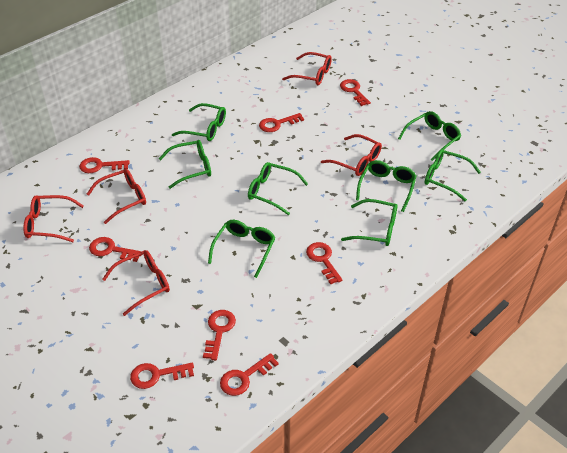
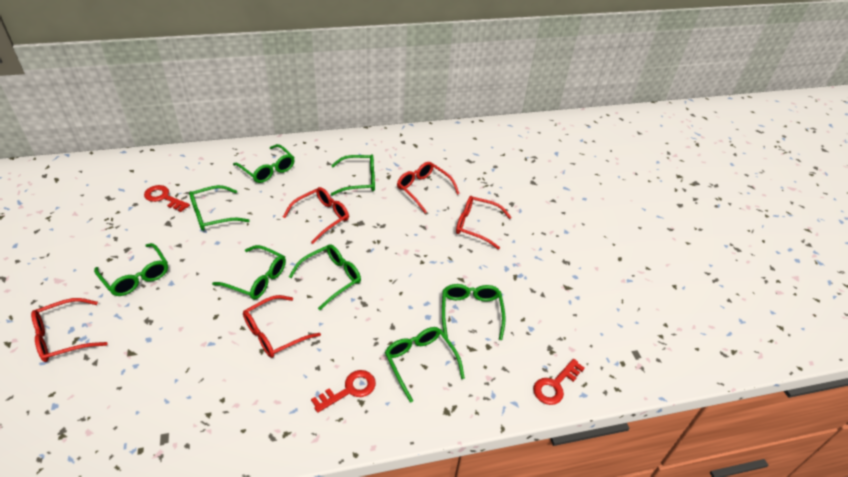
red key: 8 -> 3

